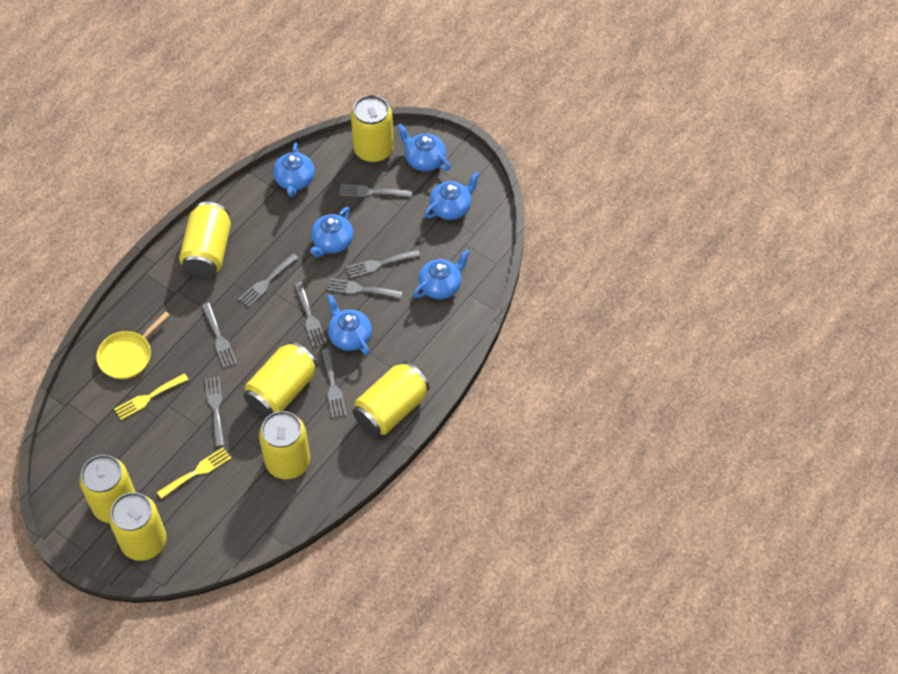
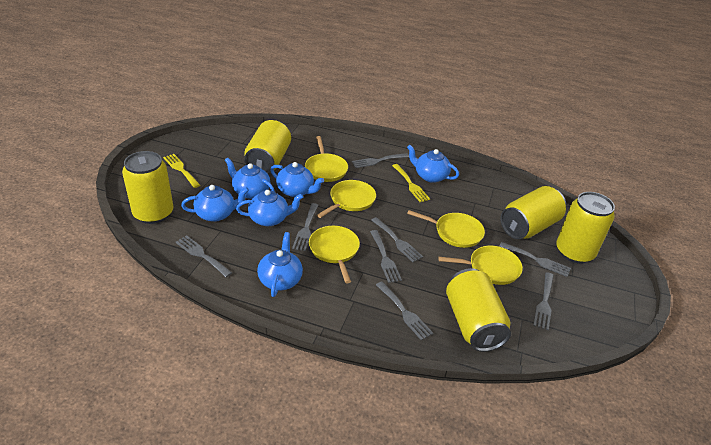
yellow can: 7 -> 5
yellow pan: 1 -> 5

